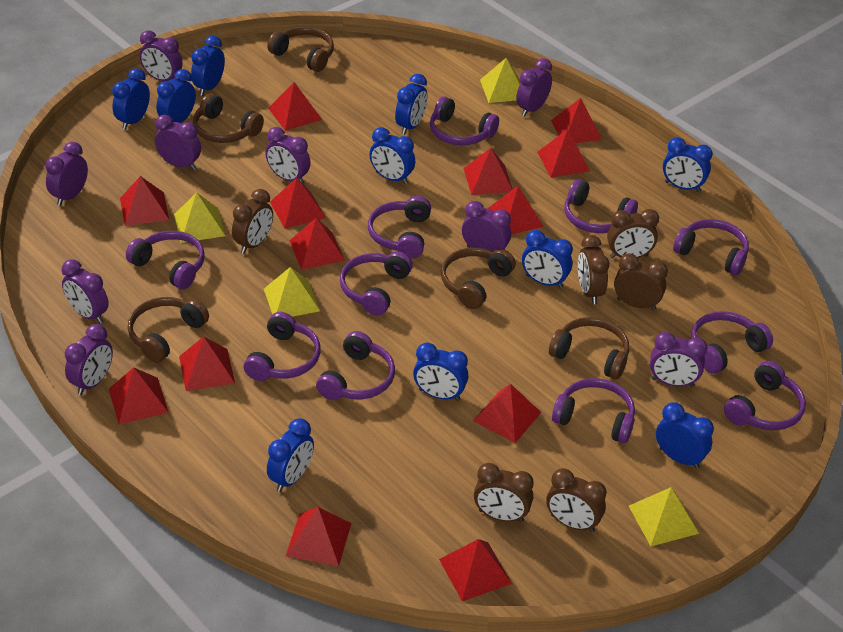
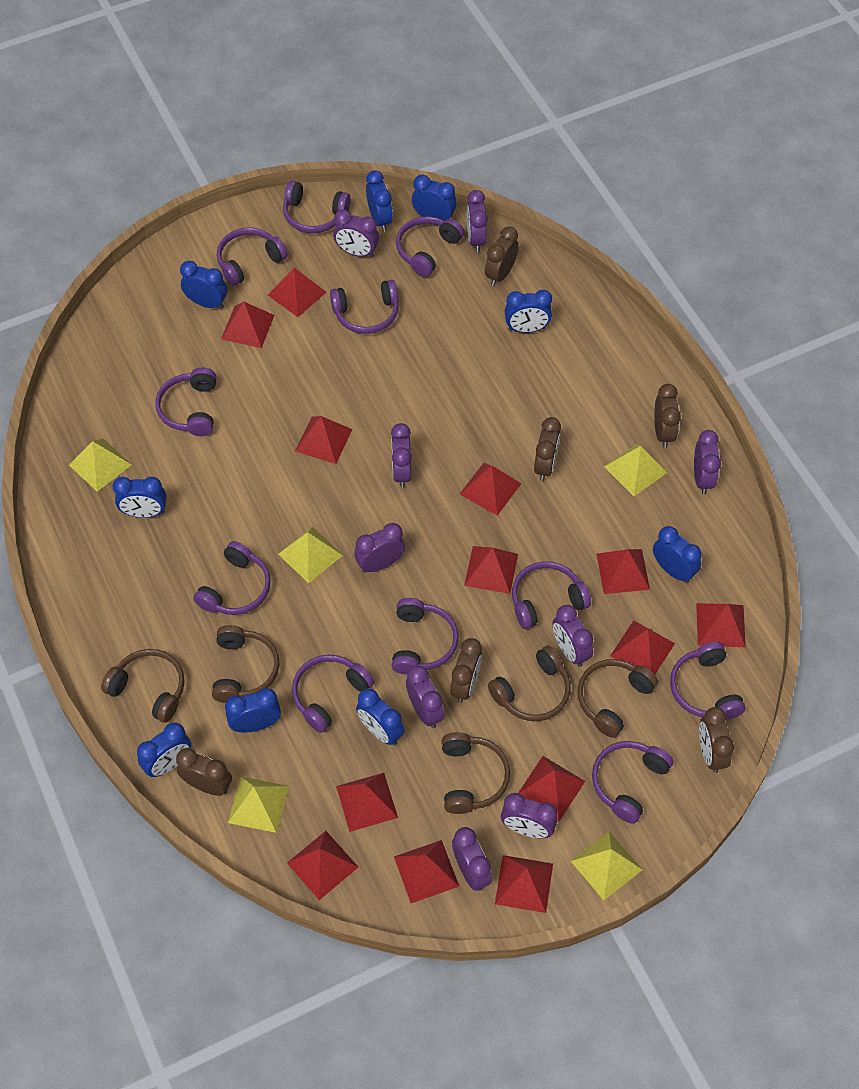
blue clock: 10 -> 9
yellow pyramid: 4 -> 5

